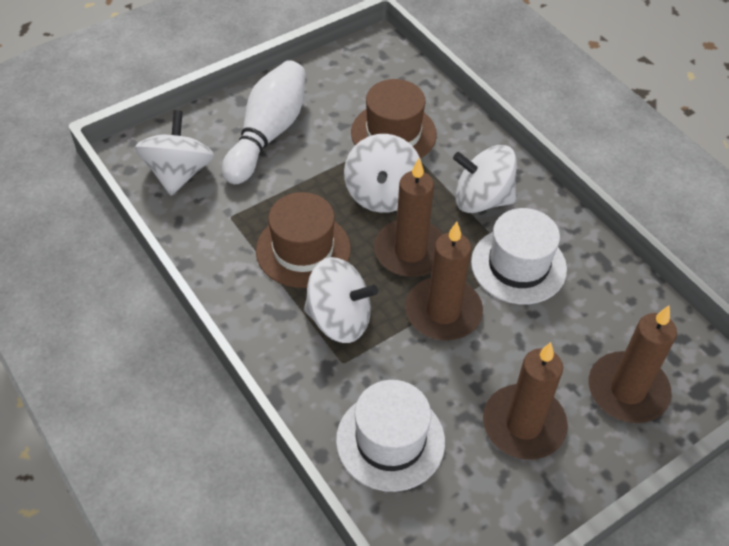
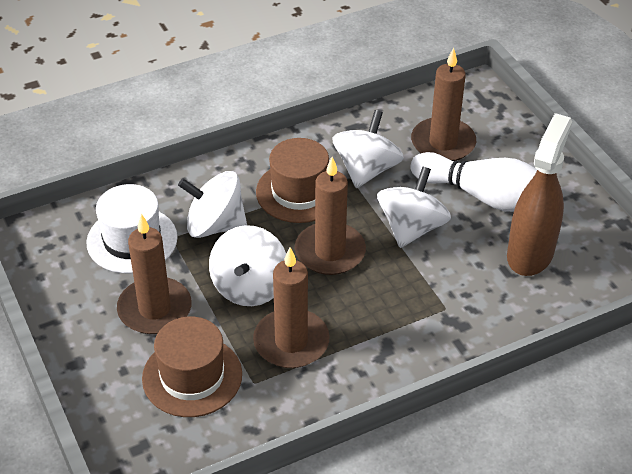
brown spray bottle: 0 -> 1
white hat: 2 -> 1

